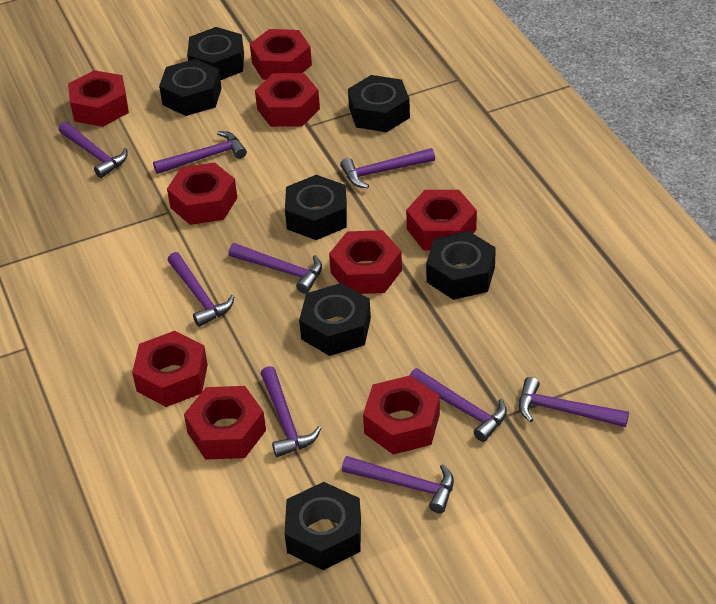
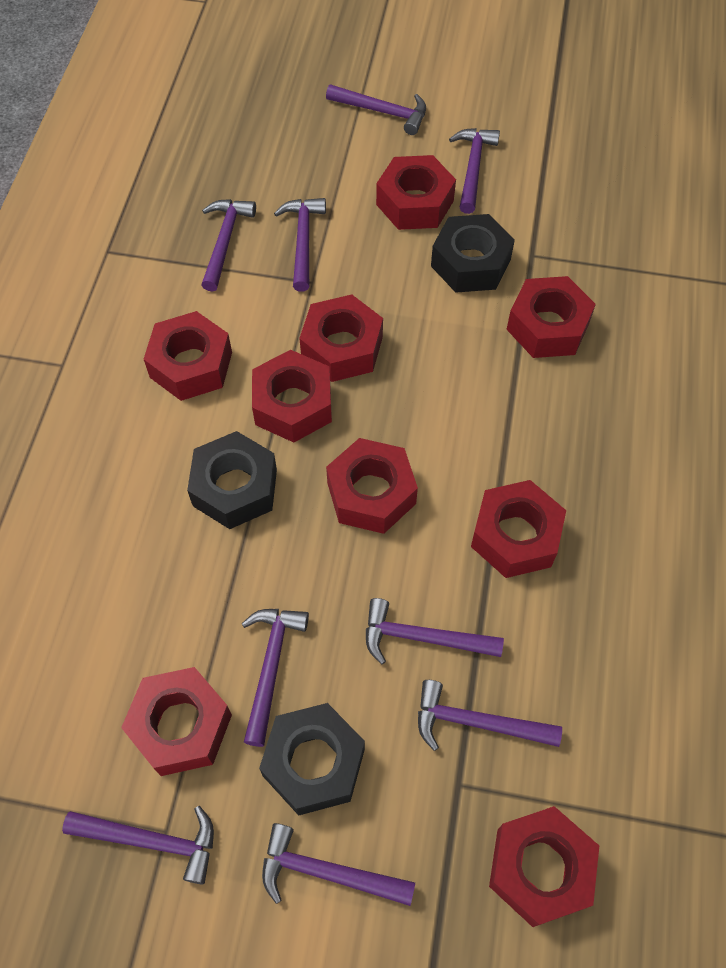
black nut: 7 -> 3

